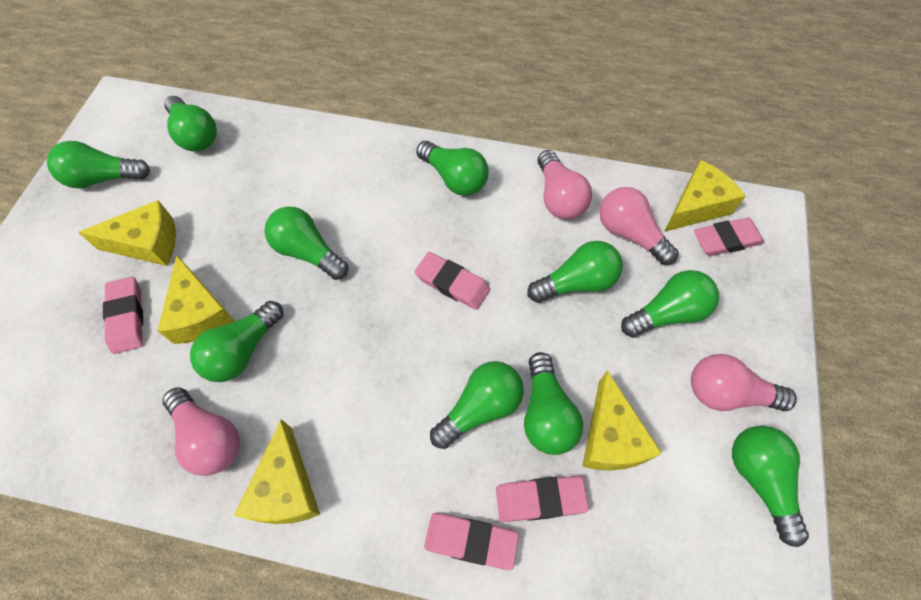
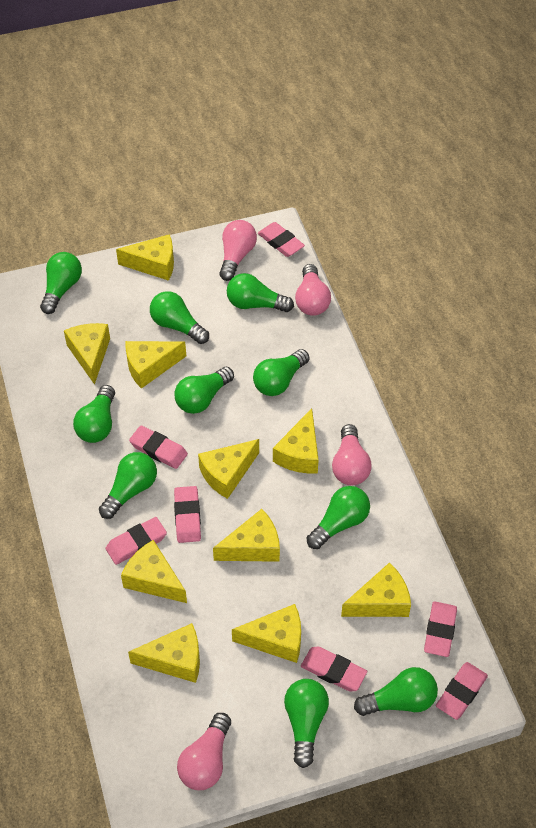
pink eraser: 5 -> 7
yellow cheese: 5 -> 10

